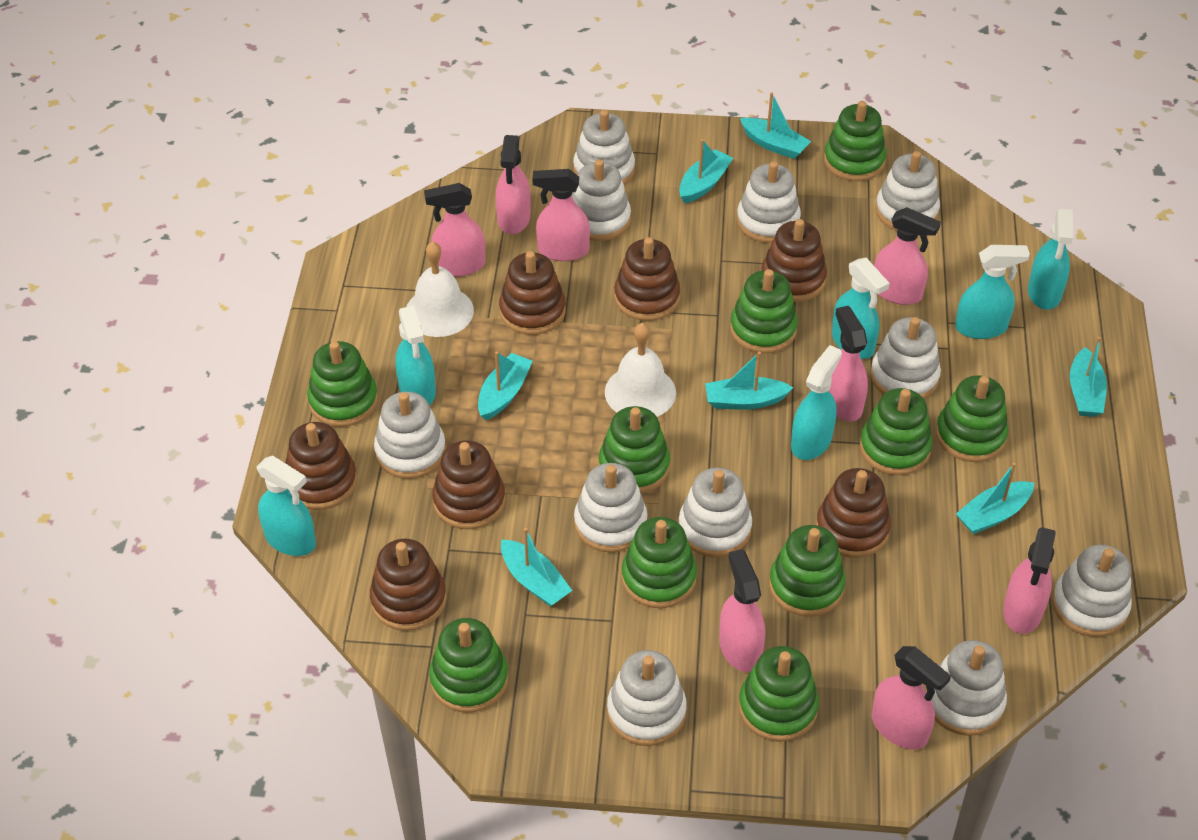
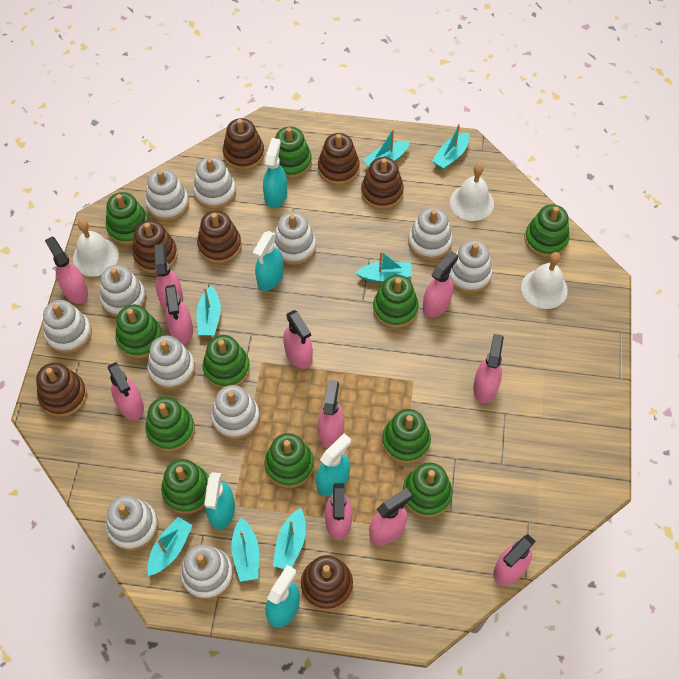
green stacking toy: 10 -> 11
pink spray bottle: 8 -> 11
turquoise spray bottle: 6 -> 5
white bell: 2 -> 3

